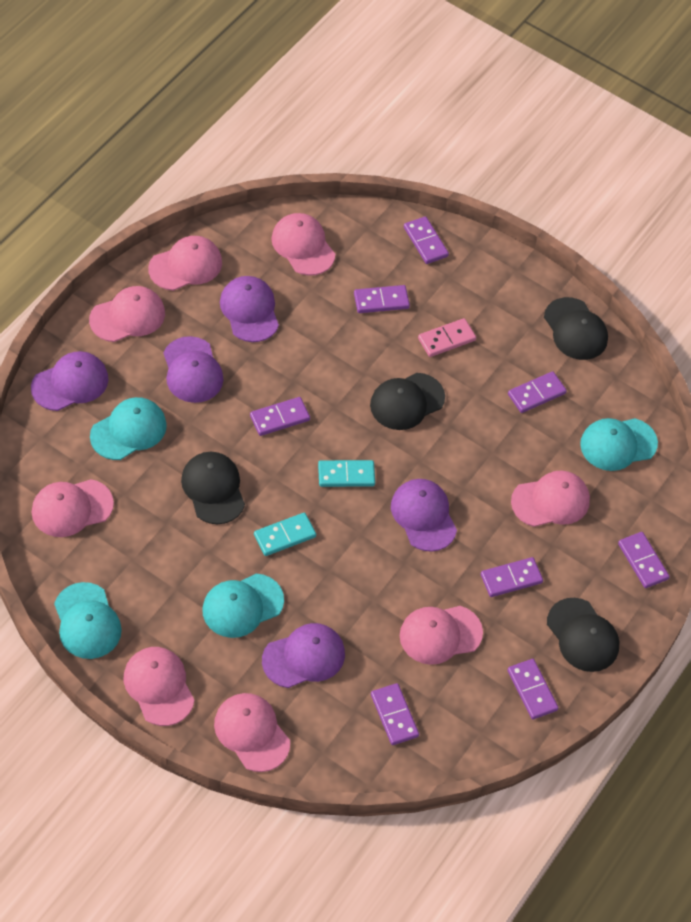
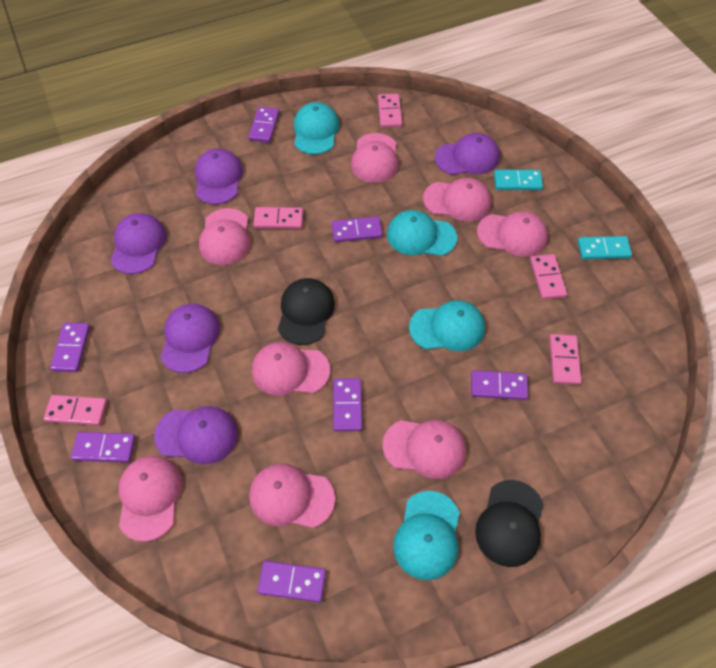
black cap: 4 -> 2
pink domino: 1 -> 5
purple domino: 8 -> 7

